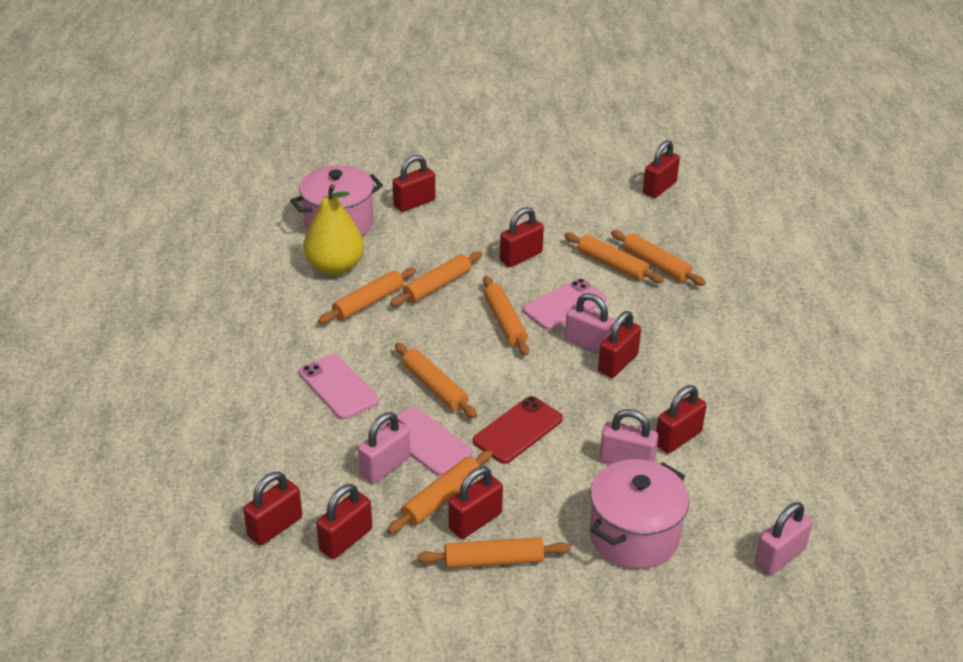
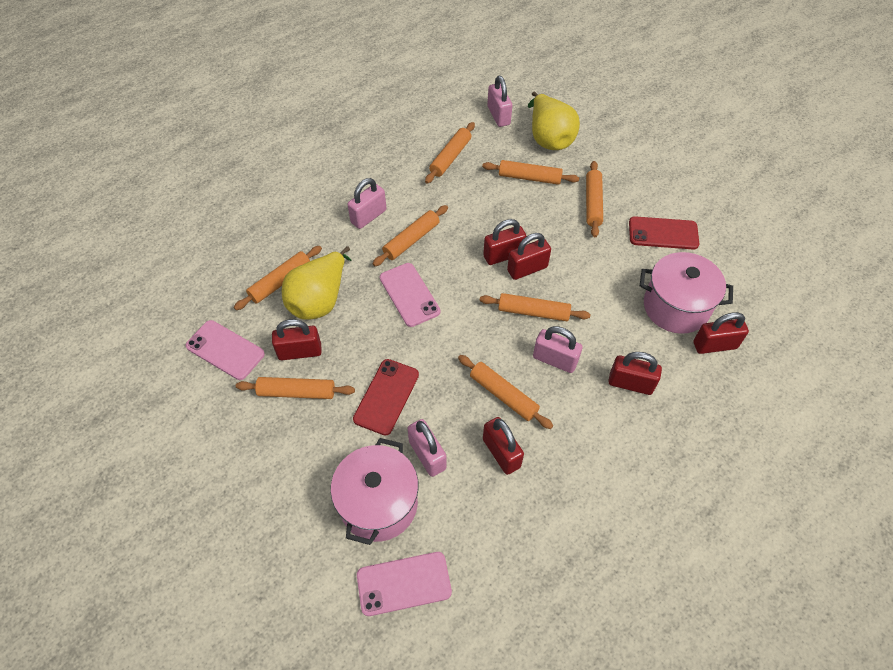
red padlock: 8 -> 6
red phone: 1 -> 2
yellow pear: 1 -> 2

